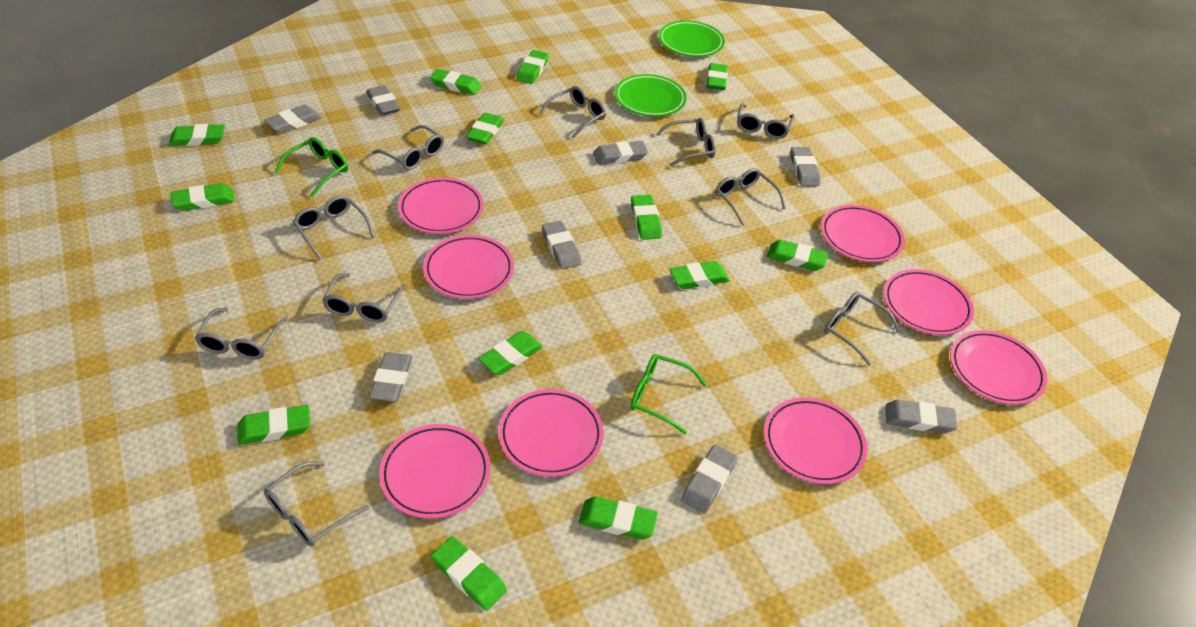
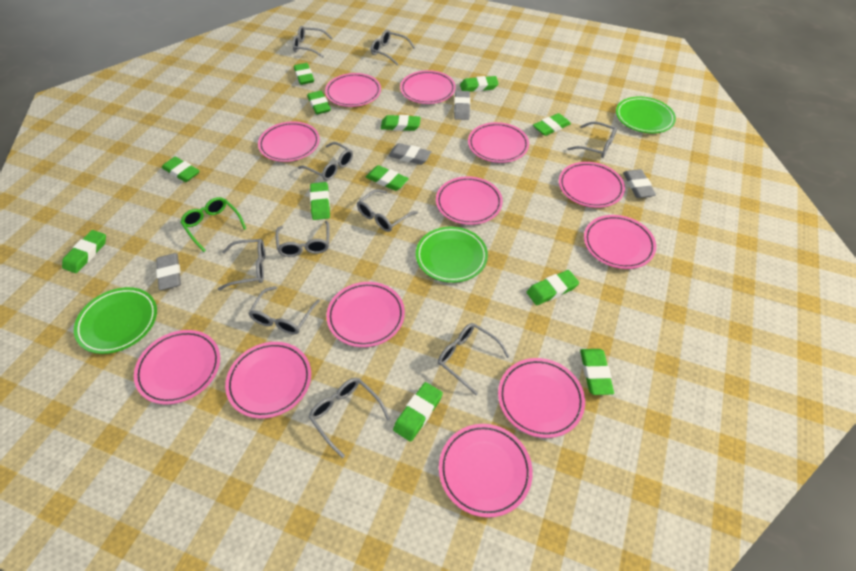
green eraser: 13 -> 12
green glasses: 2 -> 1
green plate: 2 -> 3
grey eraser: 8 -> 4
pink plate: 8 -> 12

